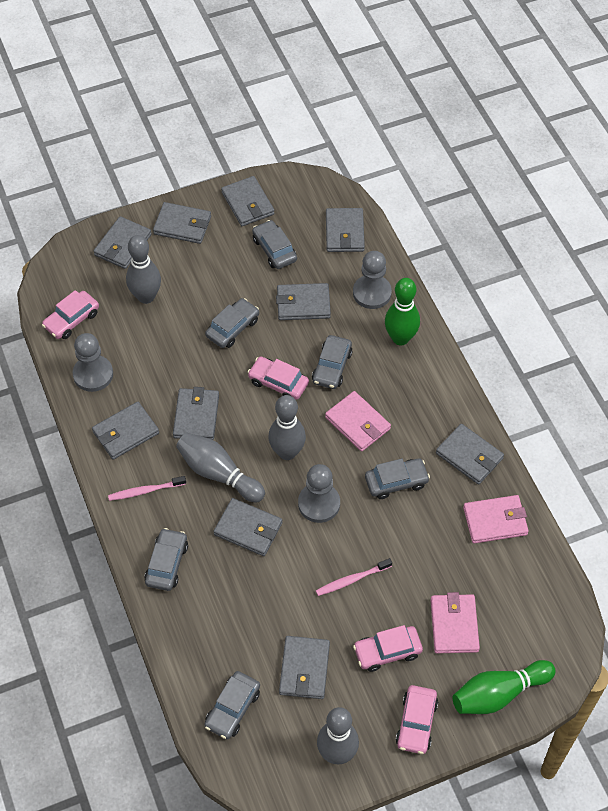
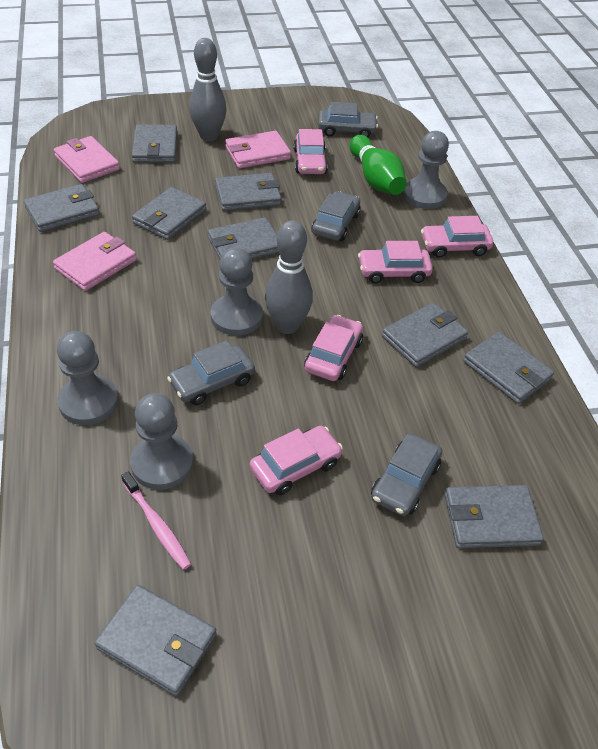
green bowling pin: 2 -> 1
grey bowling pin: 4 -> 2
grey car: 6 -> 4
grey pawn: 3 -> 4
grey wallet: 10 -> 9
pink car: 4 -> 5
pink toothbrush: 2 -> 1

